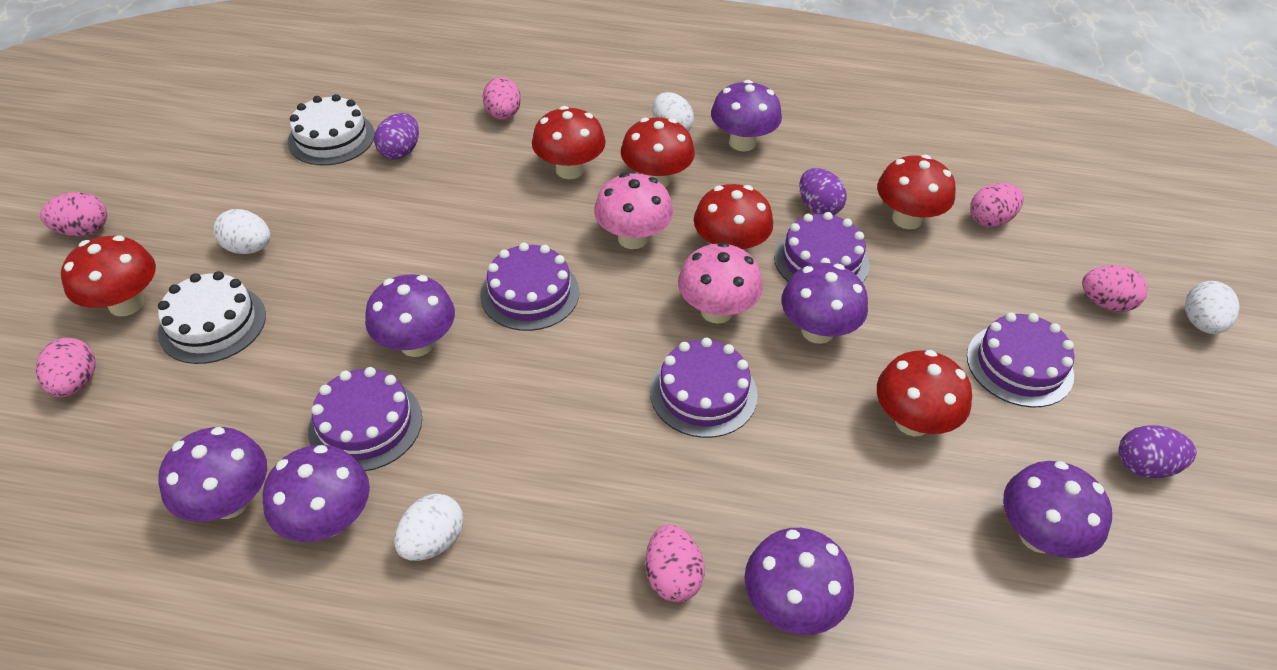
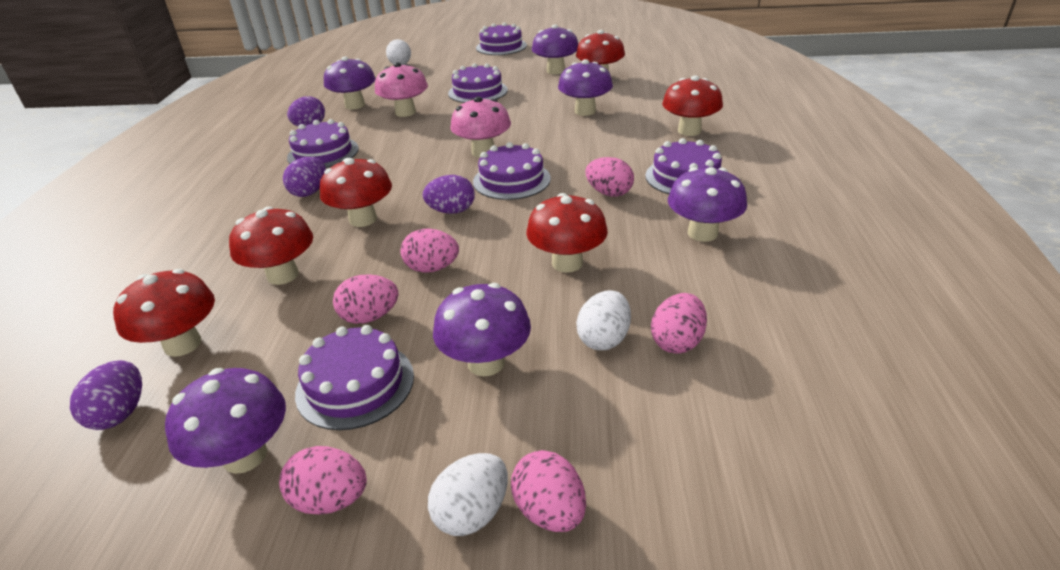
purple cake: 5 -> 6
purple egg: 3 -> 4
purple mushroom: 7 -> 6
white cake: 2 -> 0
white egg: 4 -> 3

